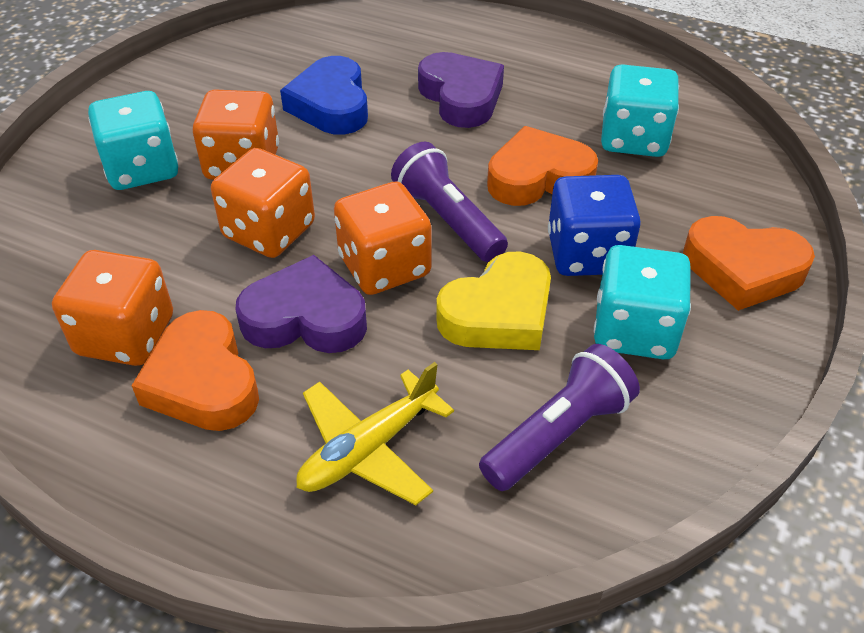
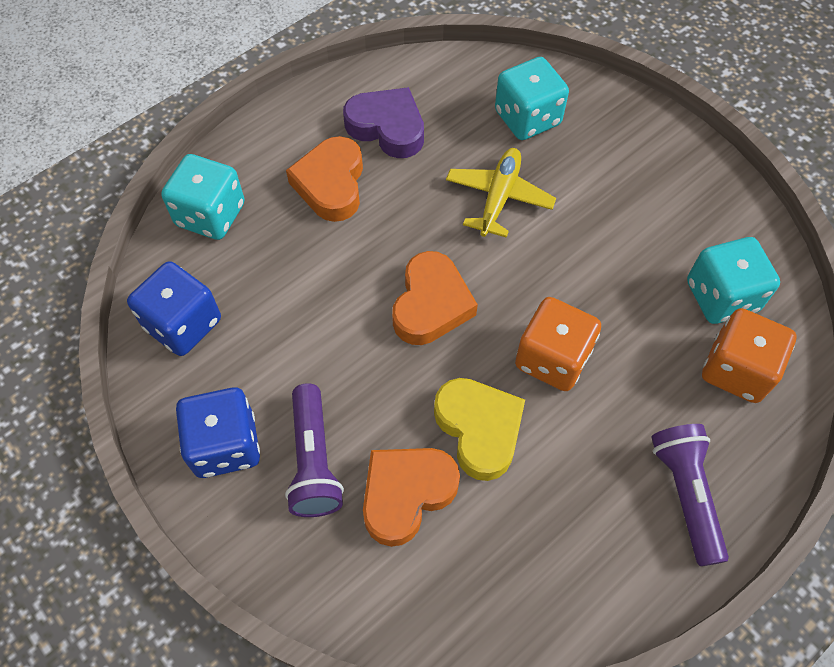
blue dice: 1 -> 2
blue heart: 1 -> 0
orange dice: 4 -> 2
purple heart: 2 -> 1

